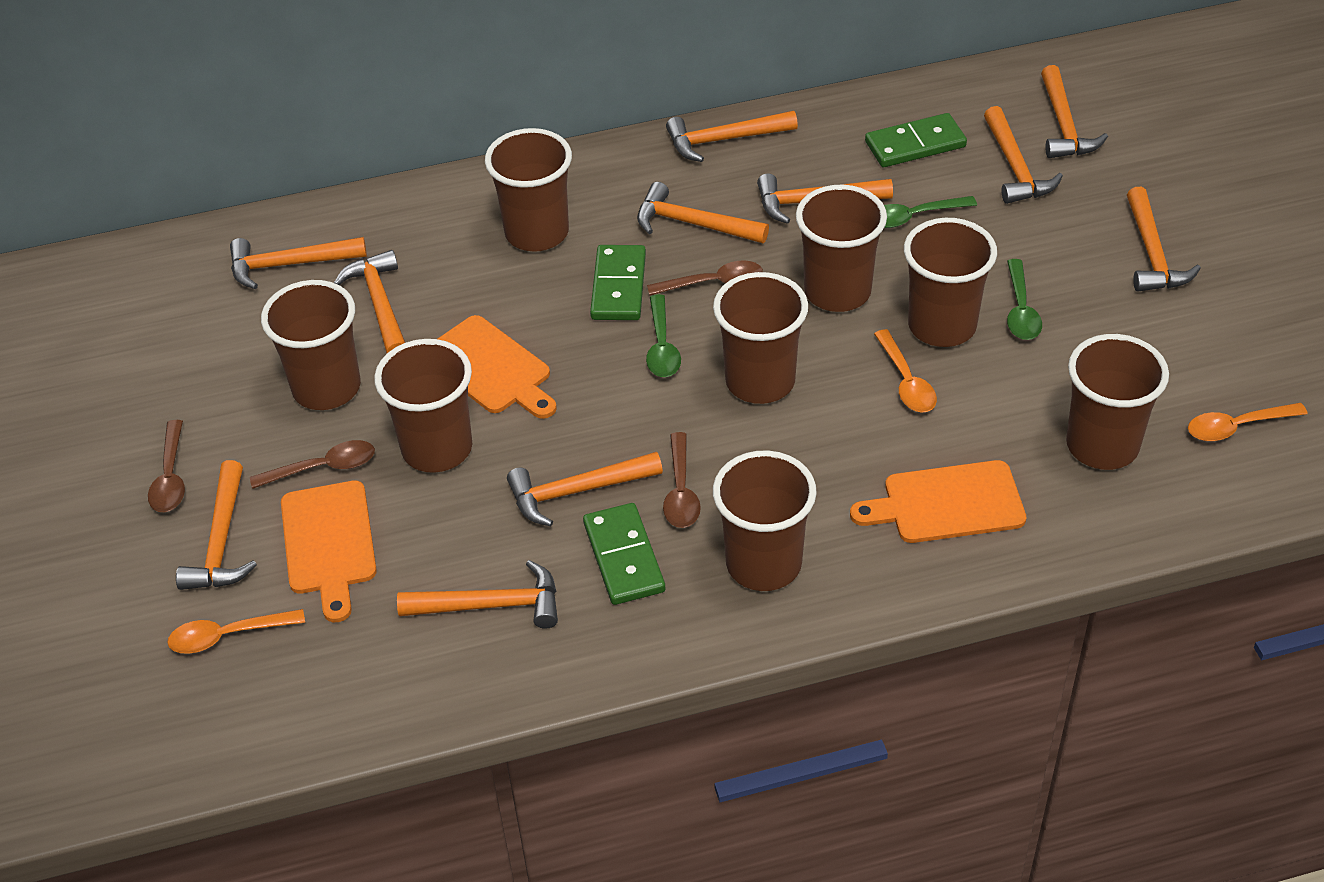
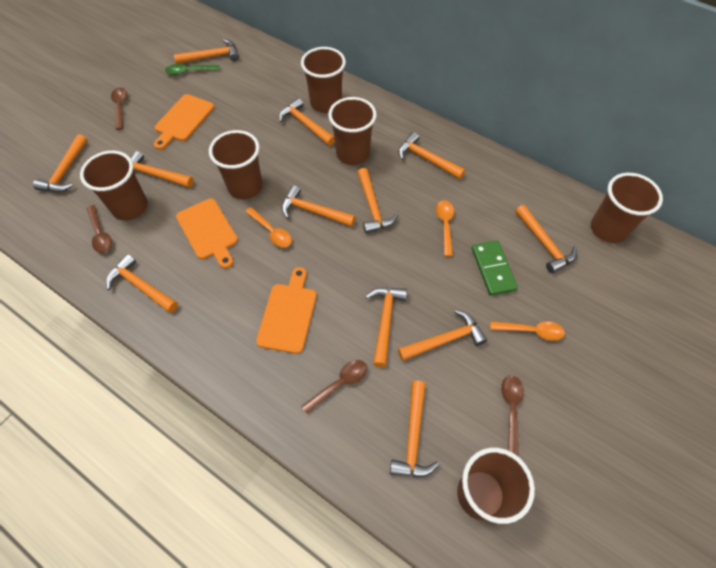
brown cup: 8 -> 6
green domino: 3 -> 1
green spoon: 3 -> 1
orange hammer: 11 -> 12

